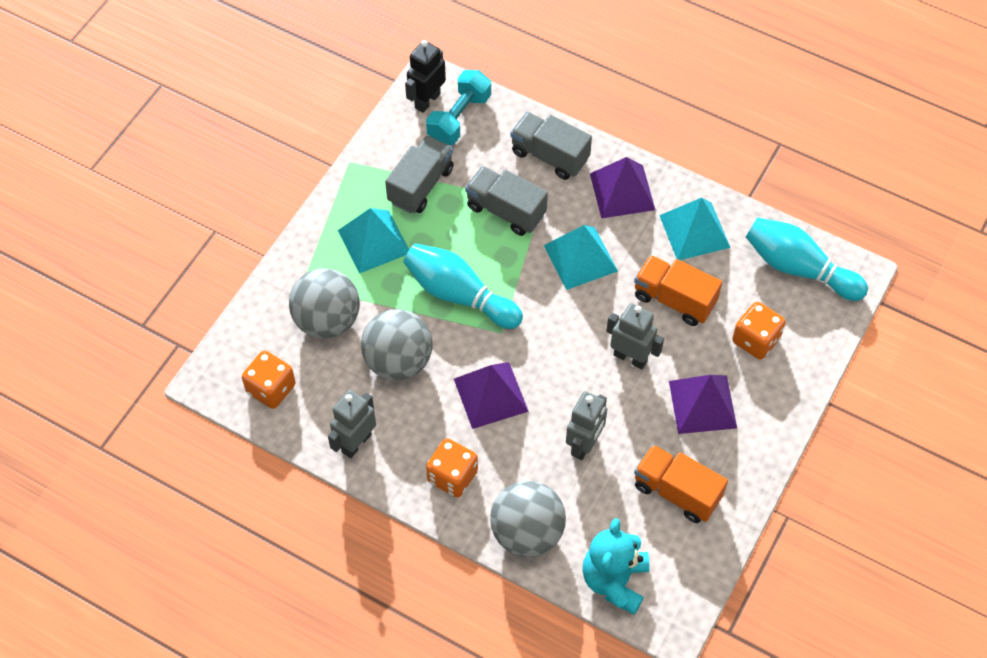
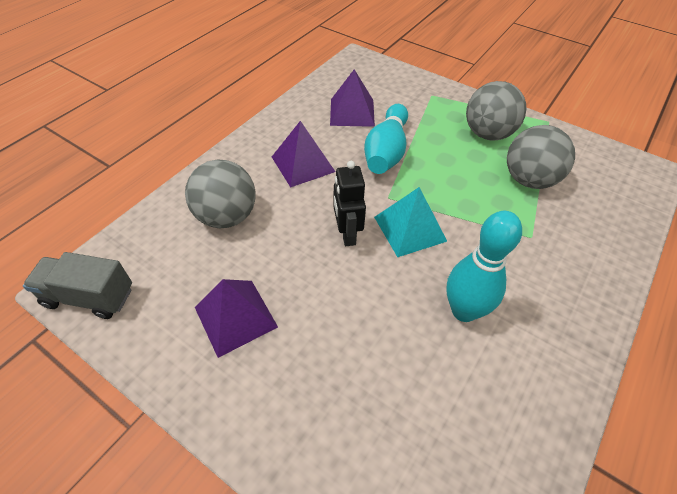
grey robot: 3 -> 0
grey truck: 3 -> 1
orange dice: 3 -> 0
orange truck: 2 -> 0
turquoise dumbbell: 1 -> 0
turquoise pyramid: 3 -> 1
turquoise teddy bear: 1 -> 0

